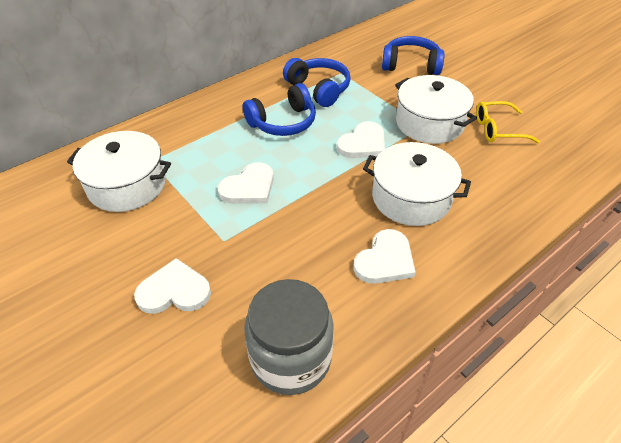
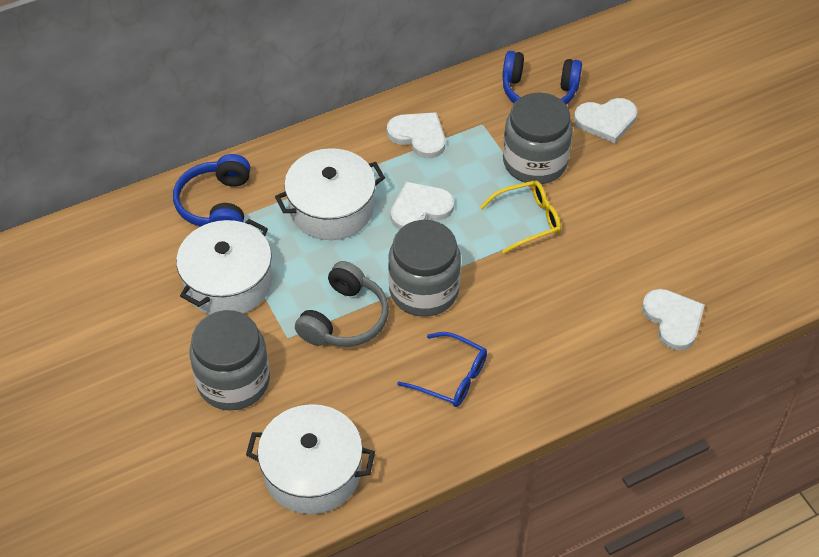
blue glasses: 0 -> 1
blue headphones: 3 -> 2
grey headphones: 0 -> 1
grey jar: 1 -> 3

